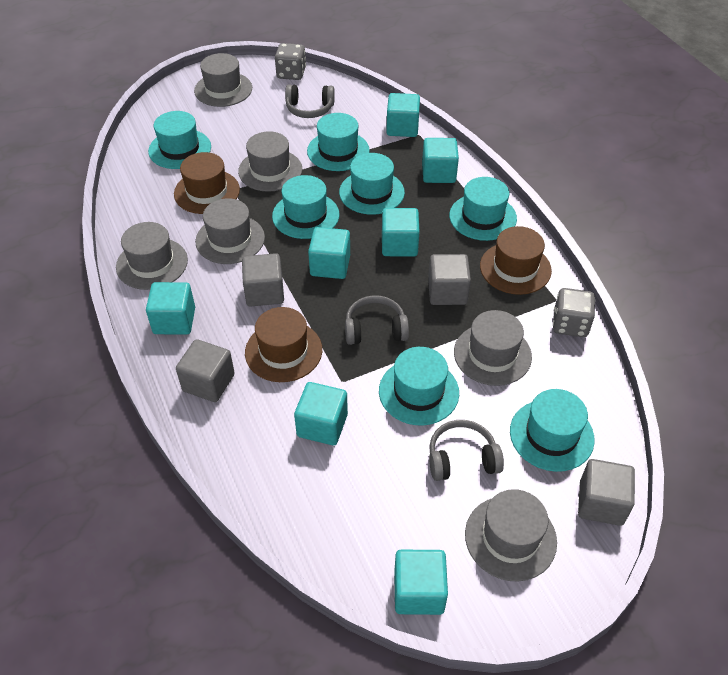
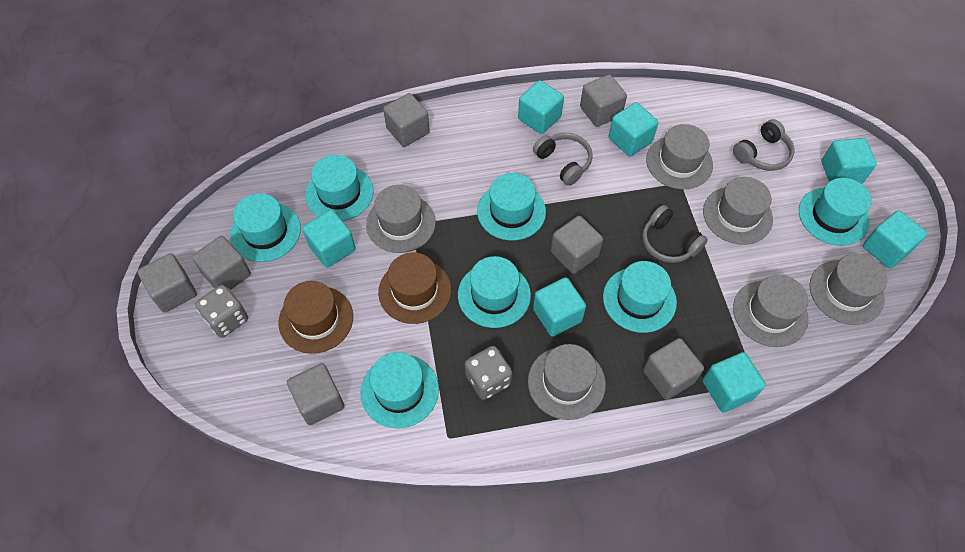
brown hat: 3 -> 2
grey cube: 4 -> 7

